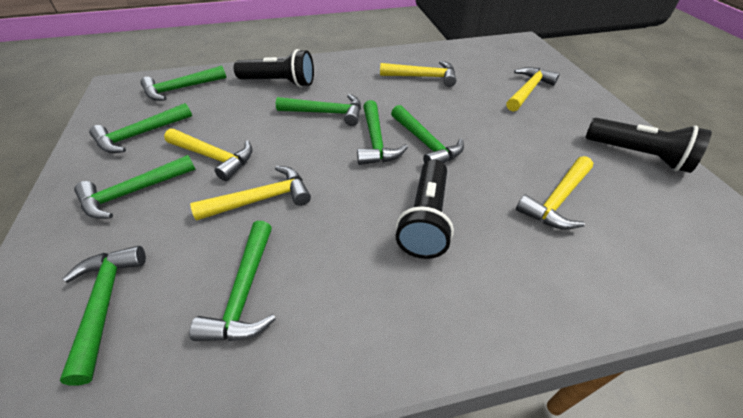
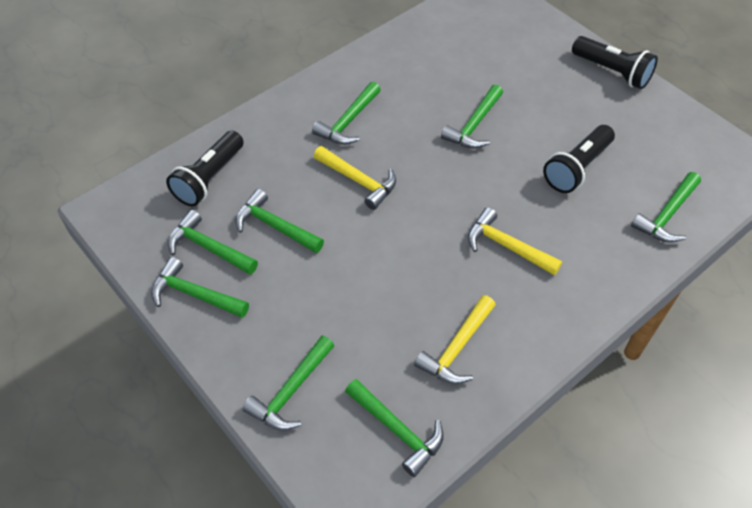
yellow hammer: 5 -> 3

